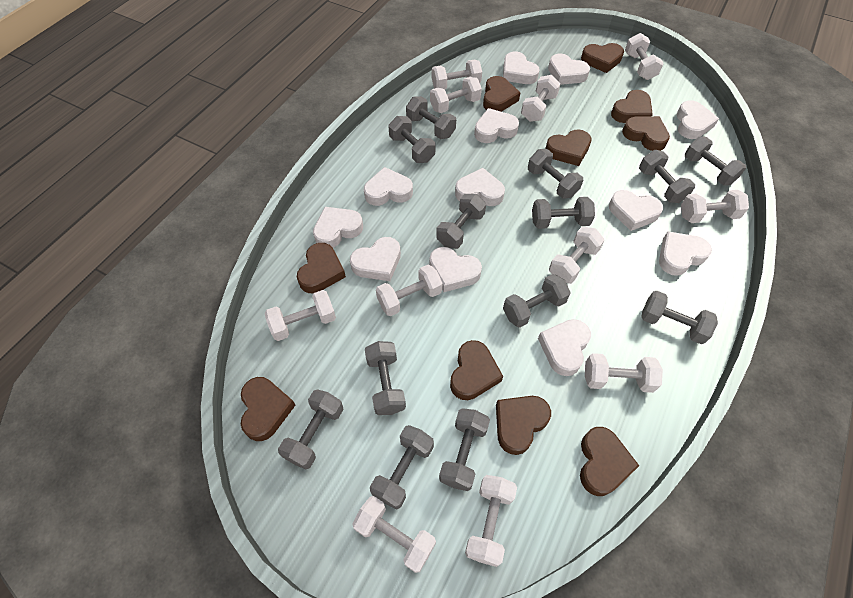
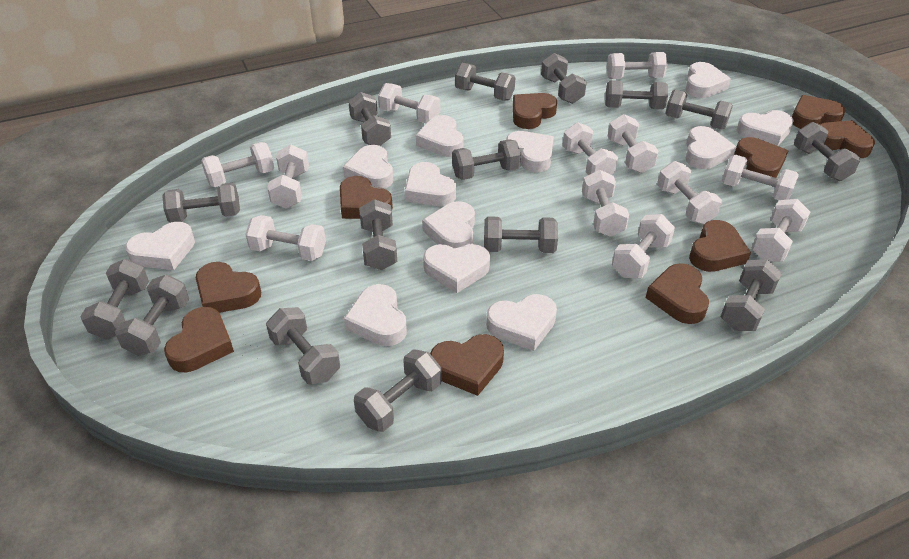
grey dumbbell: 13 -> 15
white dumbbell: 11 -> 12

